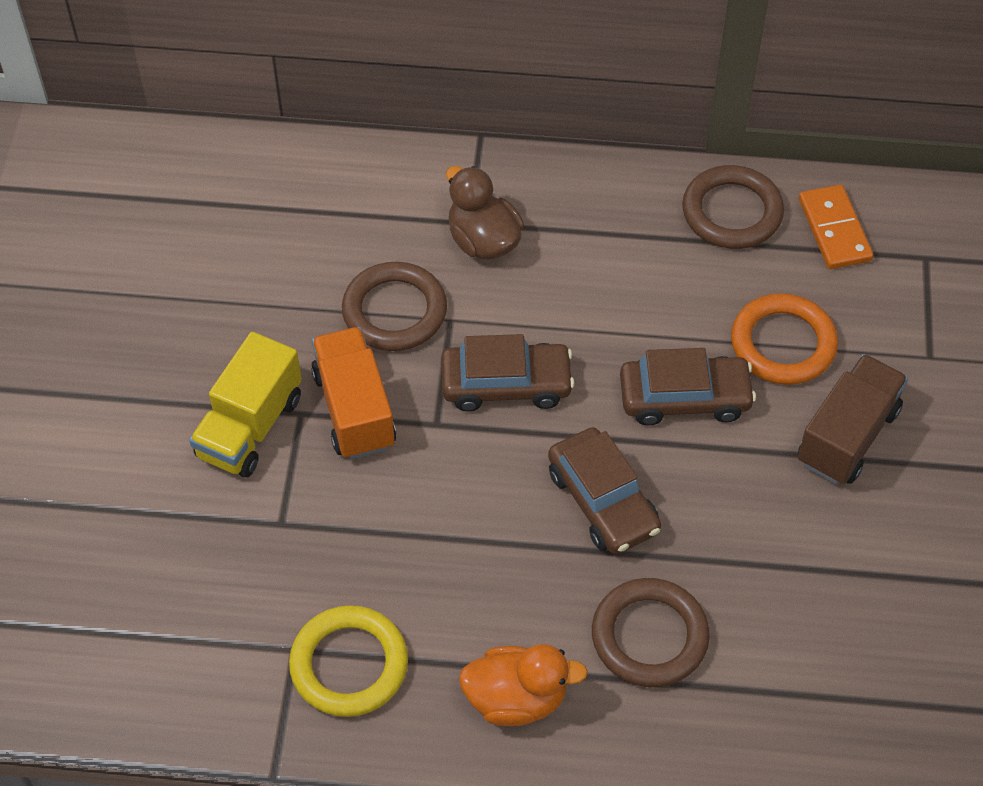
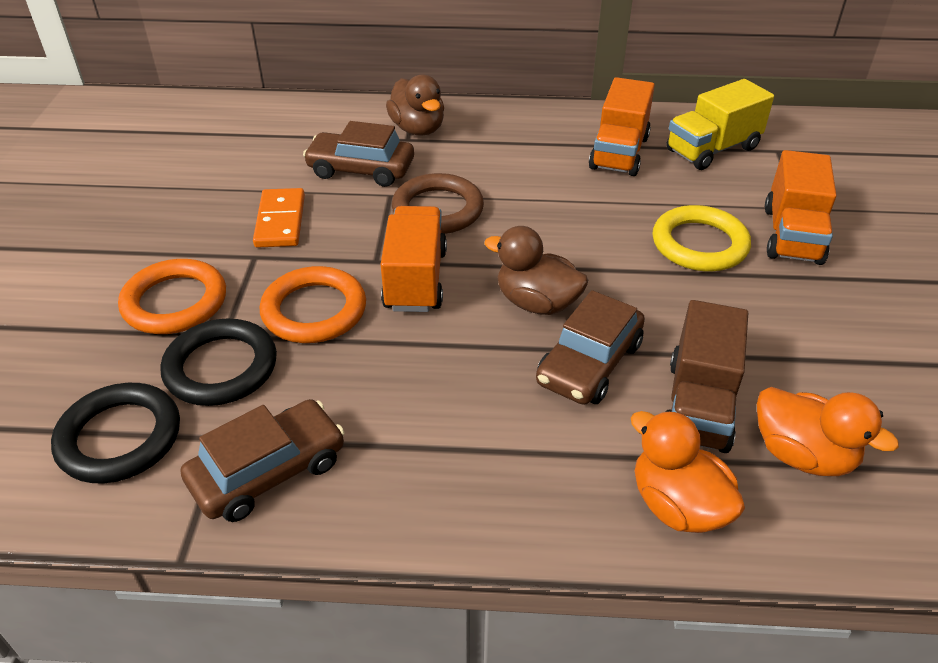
black ring: 0 -> 2
brown duck: 1 -> 2
brown ring: 3 -> 1
orange duck: 1 -> 2
orange ring: 1 -> 2
orange truck: 1 -> 3

